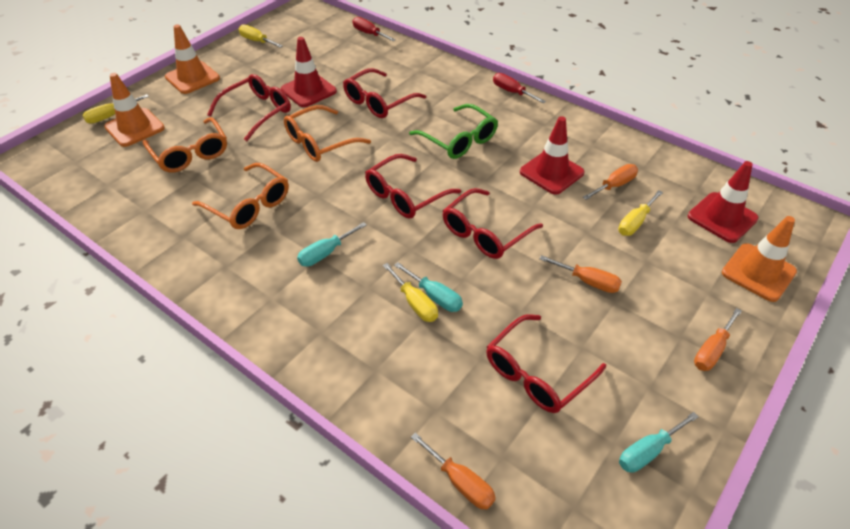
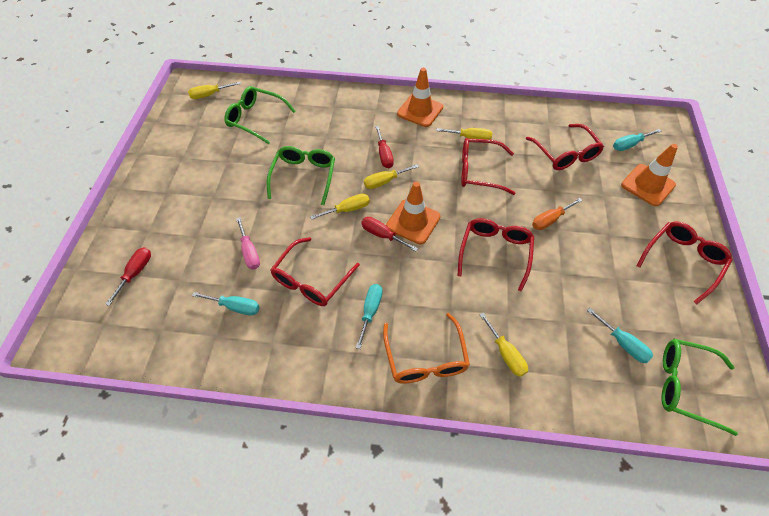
green glasses: 1 -> 3
orange glasses: 3 -> 1
orange screwdriver: 4 -> 1
pink screwdriver: 0 -> 1
red screwdriver: 2 -> 3
red traffic cone: 3 -> 0
turquoise screwdriver: 3 -> 4
yellow screwdriver: 4 -> 5

